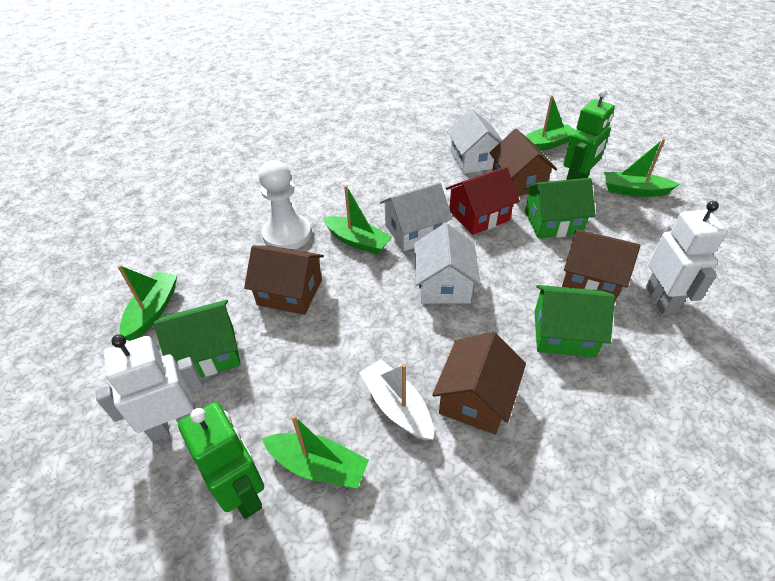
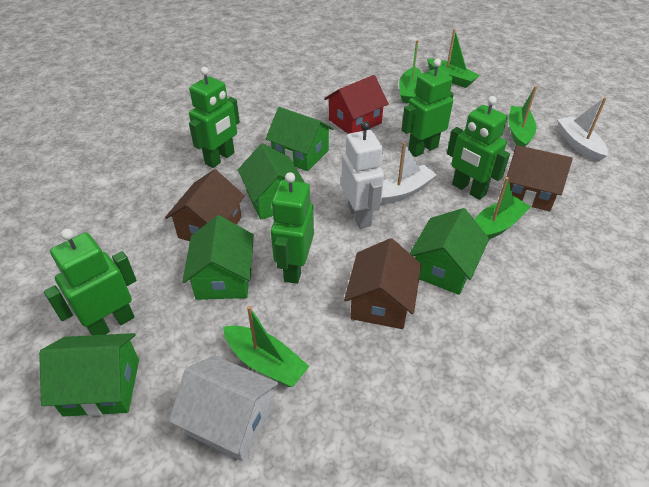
brown house: 4 -> 3
green house: 3 -> 5
green robot: 2 -> 5
white boat: 1 -> 2
white house: 3 -> 1
white pawn: 1 -> 0
white robot: 2 -> 1

